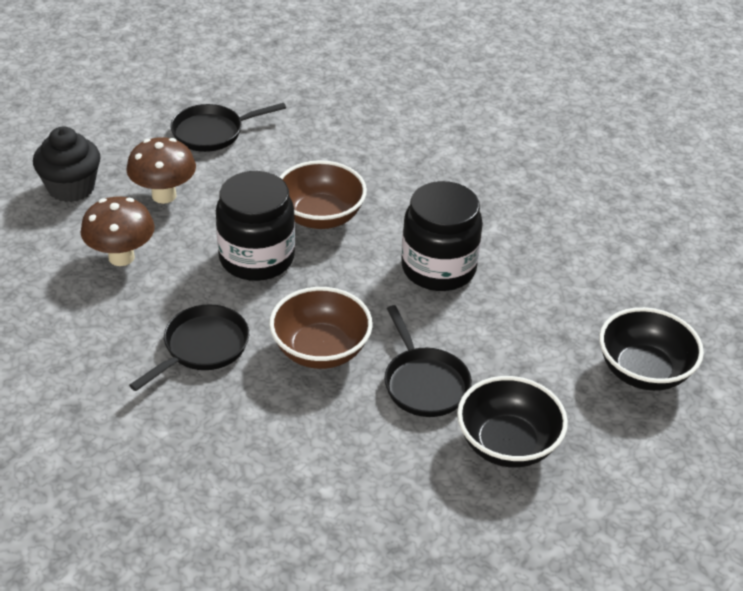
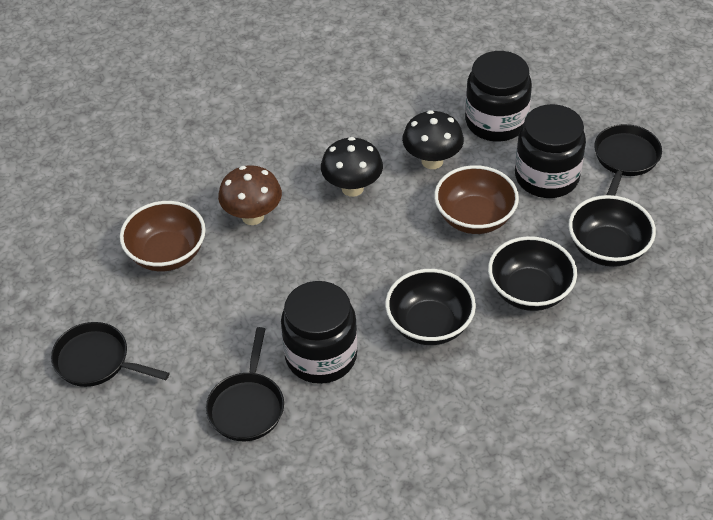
black bowl: 2 -> 3
black cupcake: 1 -> 0
black jar: 2 -> 3
black mushroom: 0 -> 2
brown mushroom: 2 -> 1

